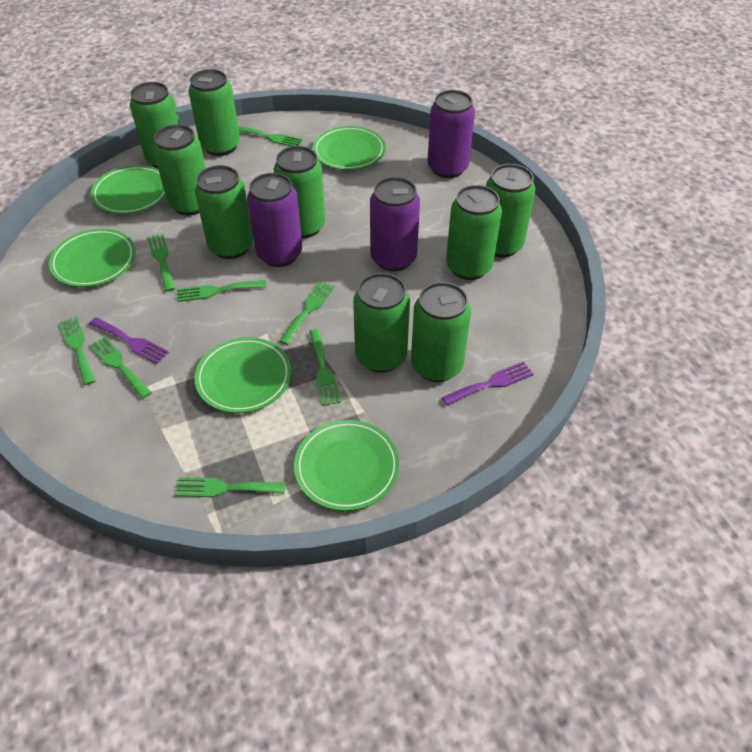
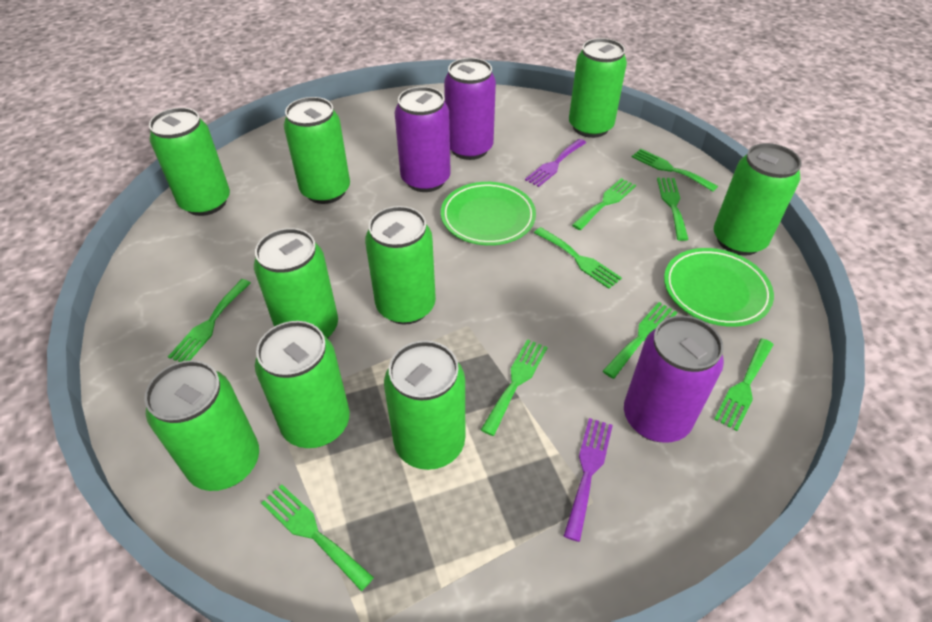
green fork: 8 -> 9
green plate: 5 -> 2

